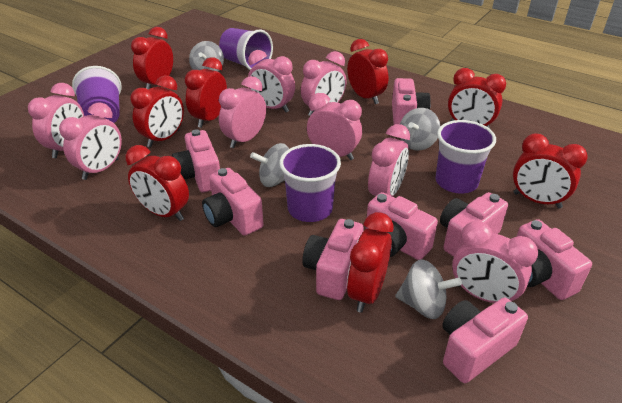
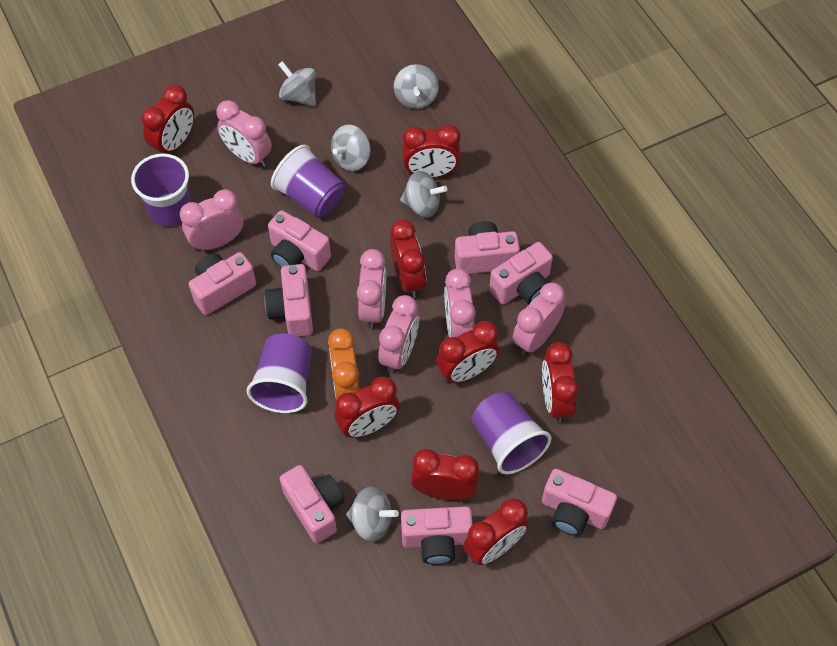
grey spinning top: 4 -> 5
orange clock: 0 -> 1
pink clock: 8 -> 6

